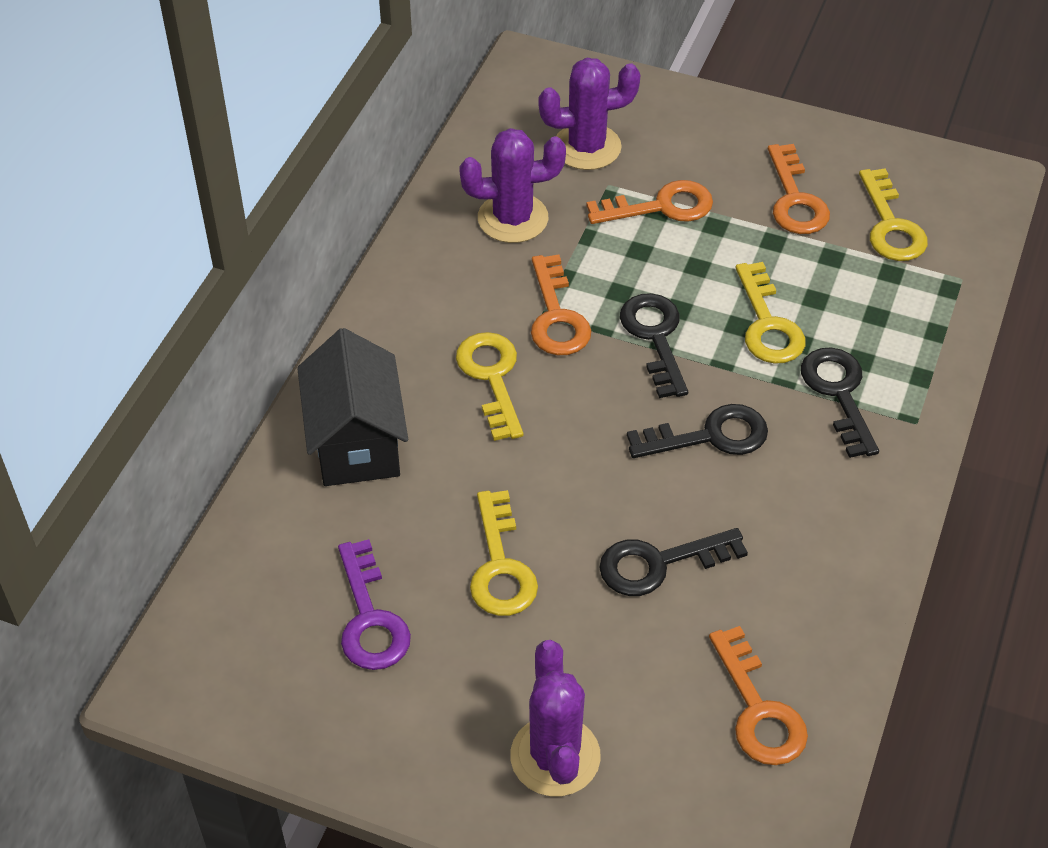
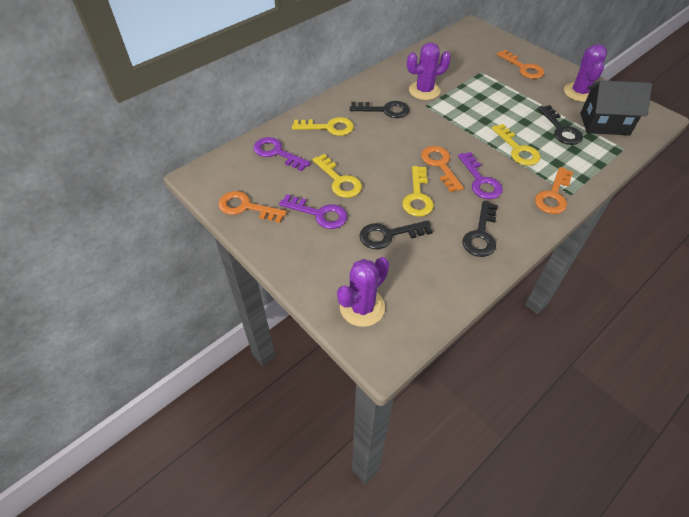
purple key: 1 -> 3

